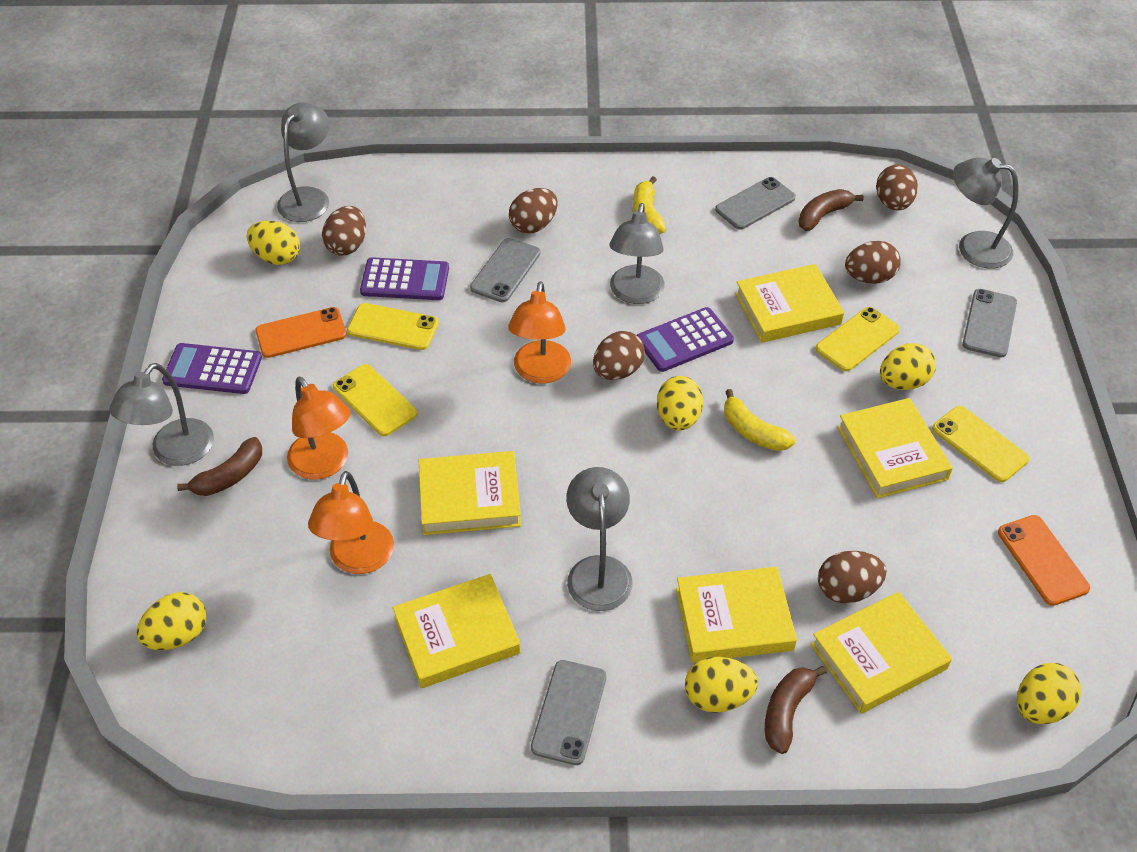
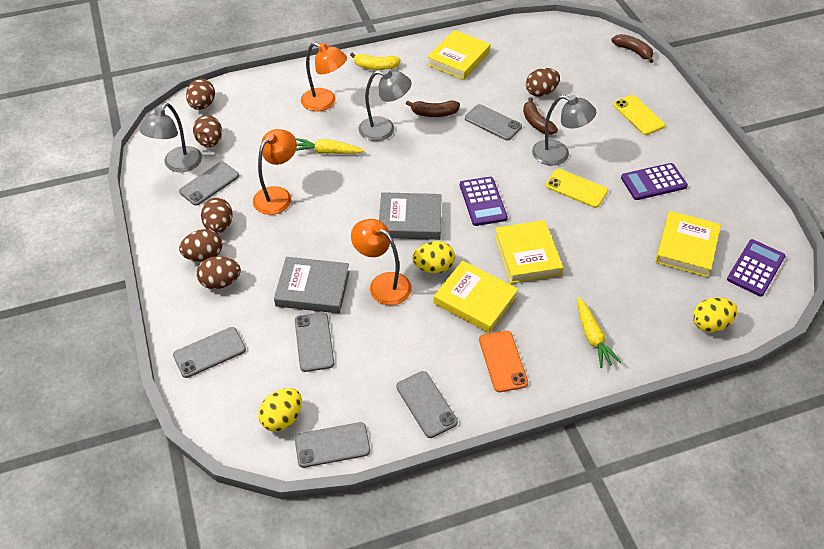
grey book: 0 -> 2
grey lamp: 5 -> 3
grey phone: 4 -> 6
orange phone: 2 -> 1
yellow banana: 2 -> 1
yellow book: 6 -> 4
yellow carrot: 0 -> 2
yellow egg: 6 -> 3
yellow phone: 4 -> 2

